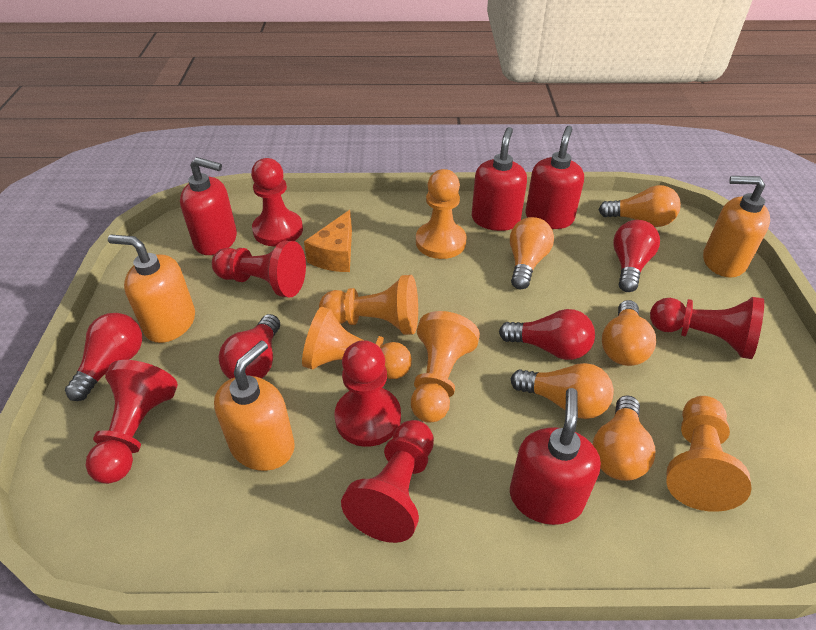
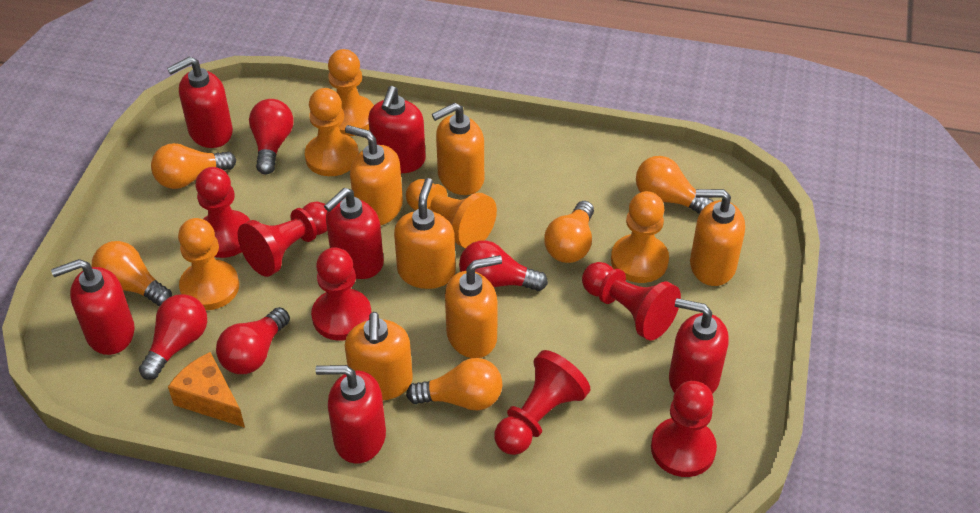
orange soap dispenser: 3 -> 6
red soap dispenser: 4 -> 6

